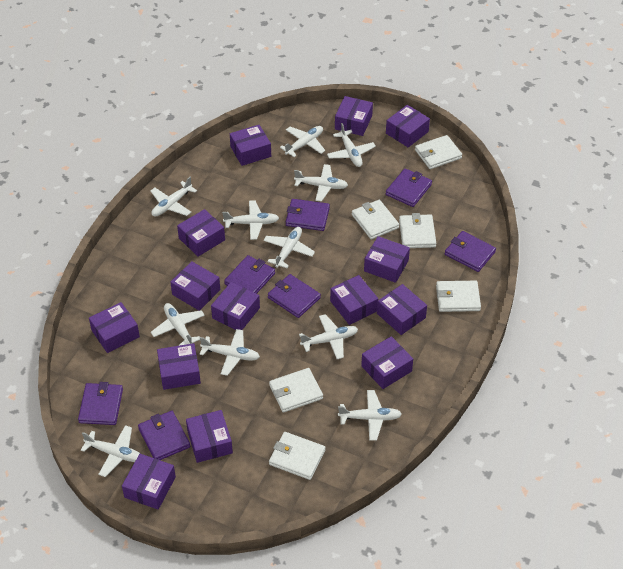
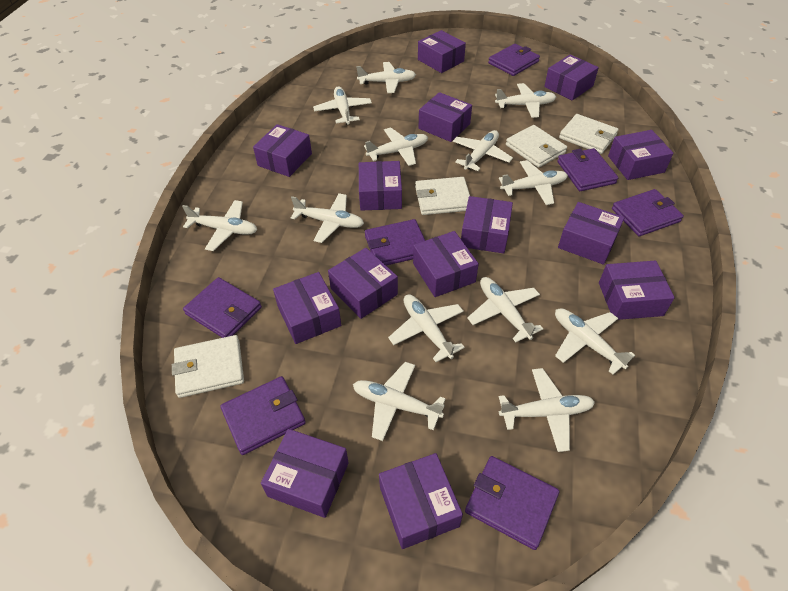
white plane: 11 -> 13
white wallet: 6 -> 4

